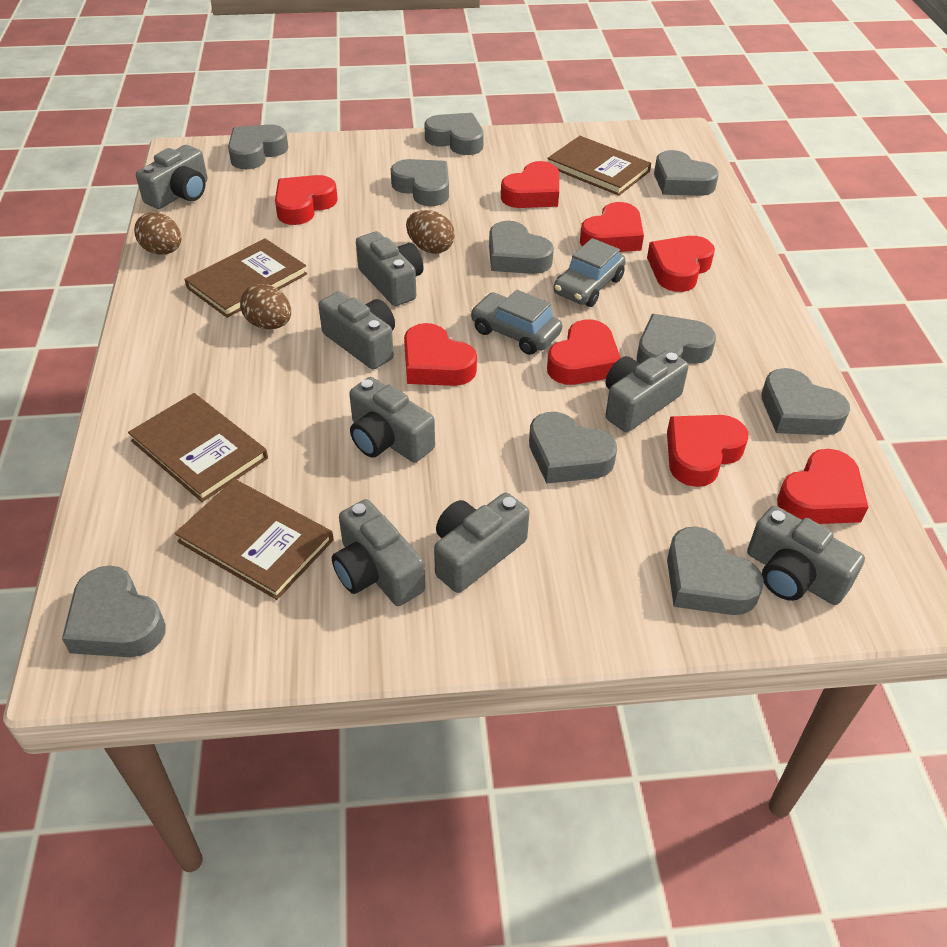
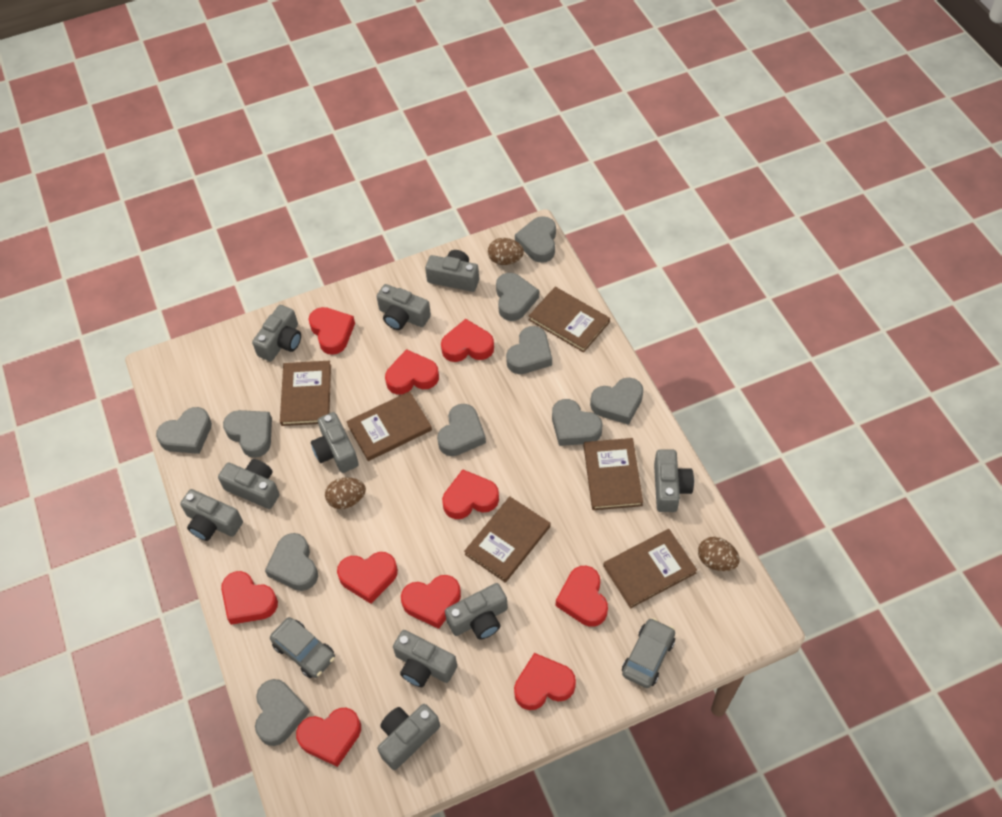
brown book: 4 -> 6
grey camera: 8 -> 10
red heart: 8 -> 10

